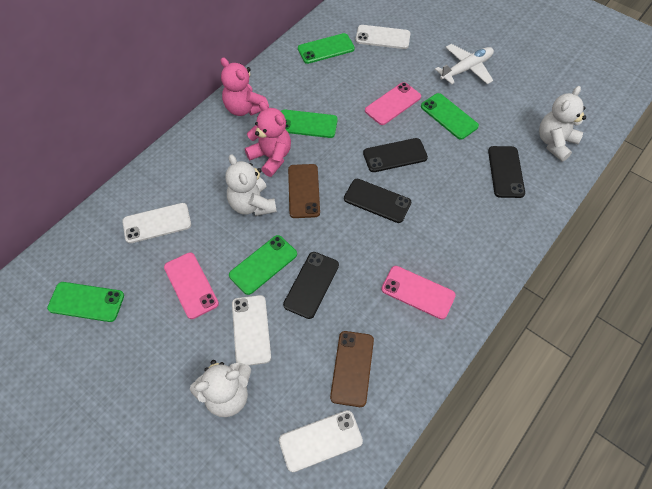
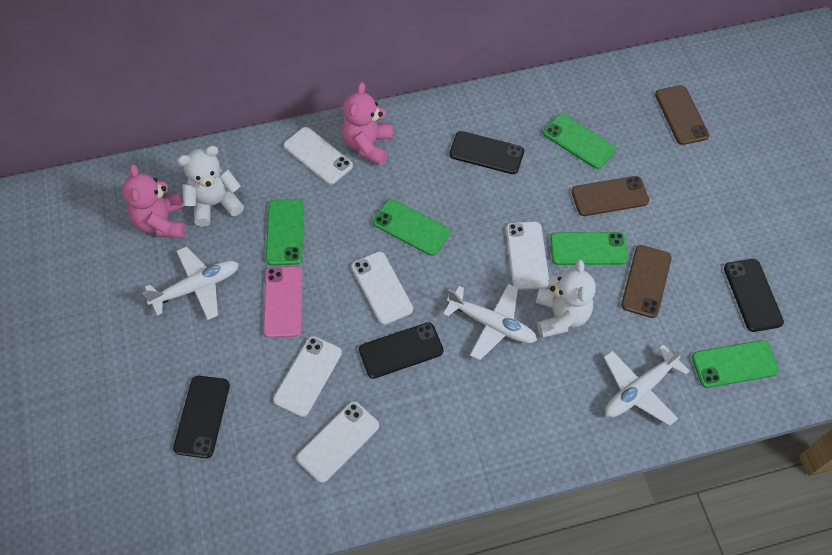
brown phone: 2 -> 3
pink phone: 3 -> 1
white phone: 4 -> 5
white plane: 1 -> 3
white teddy bear: 3 -> 2

